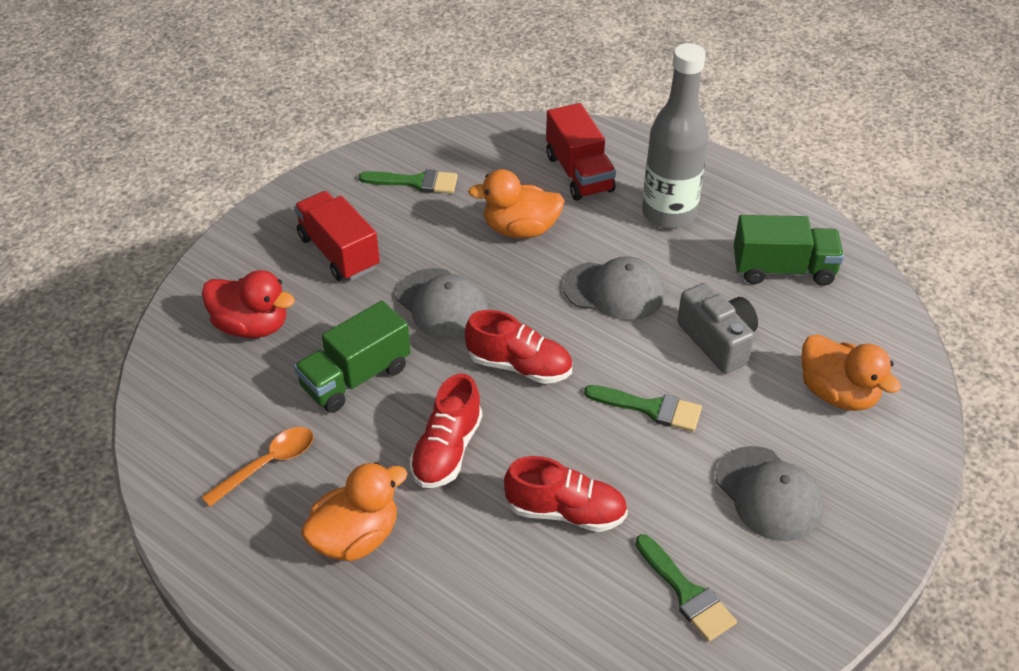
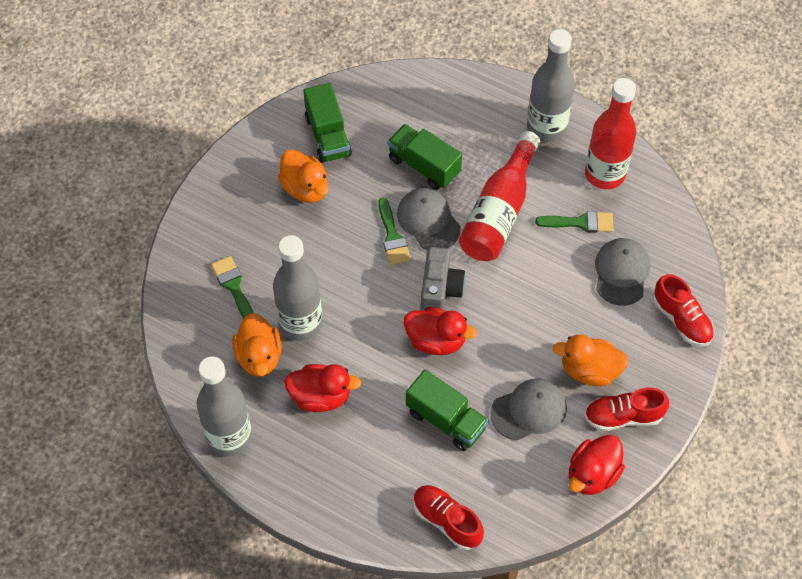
green truck: 2 -> 3
grey bottle: 1 -> 3
orange spoon: 1 -> 0
red bottle: 0 -> 2
red duck: 1 -> 3
red truck: 2 -> 0

